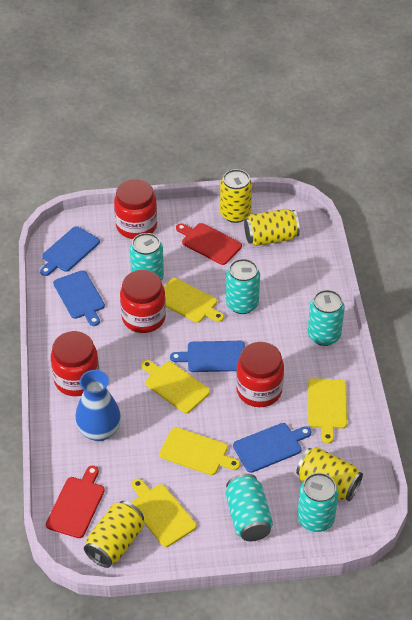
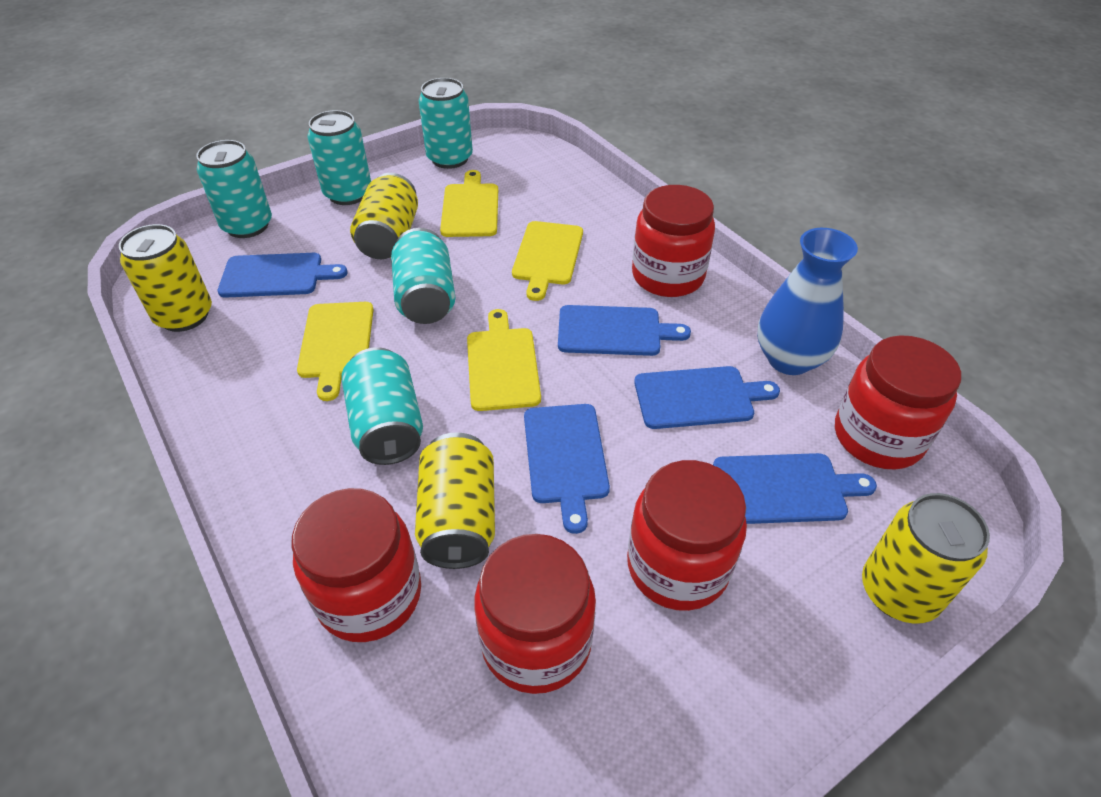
blue cutting board: 4 -> 5
red cutting board: 2 -> 0
red jar: 4 -> 5
yellow cutting board: 5 -> 4

